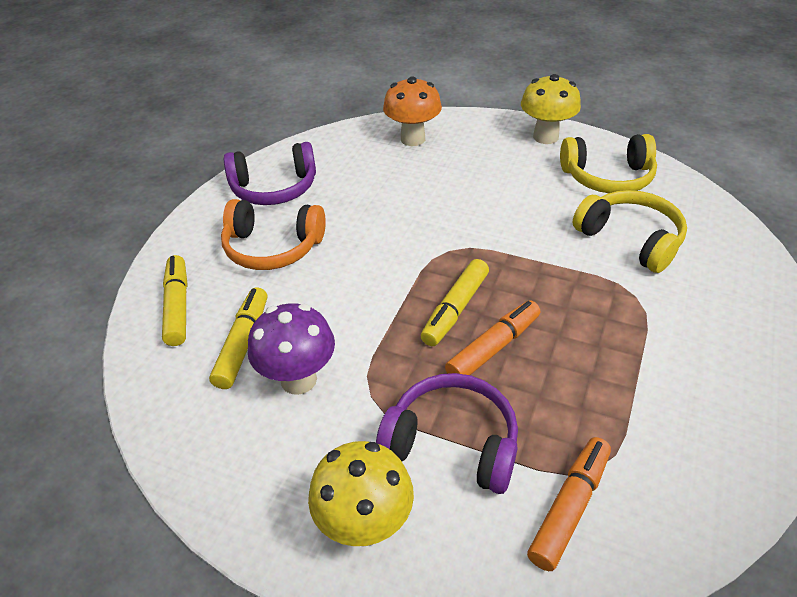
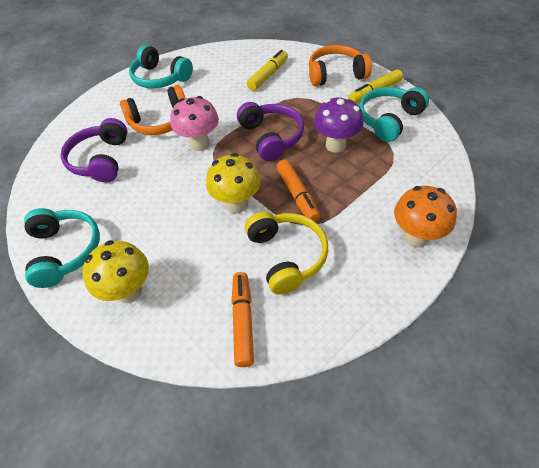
orange headphones: 1 -> 2
pink mushroom: 0 -> 1
turquoise headphones: 0 -> 3
yellow headphones: 2 -> 1
yellow marker: 3 -> 2

